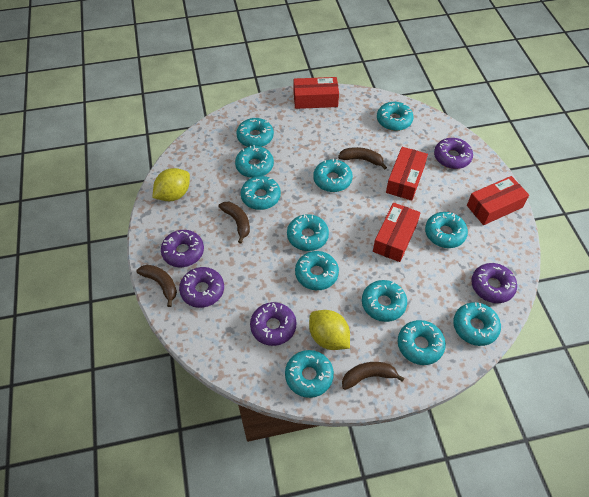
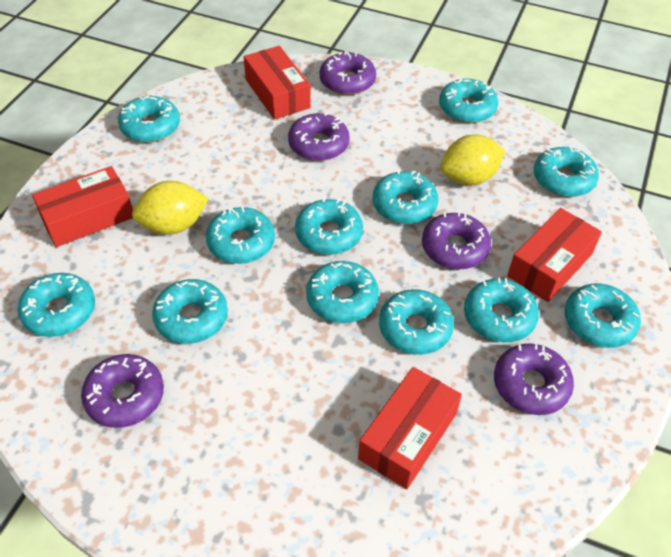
brown banana: 4 -> 0

